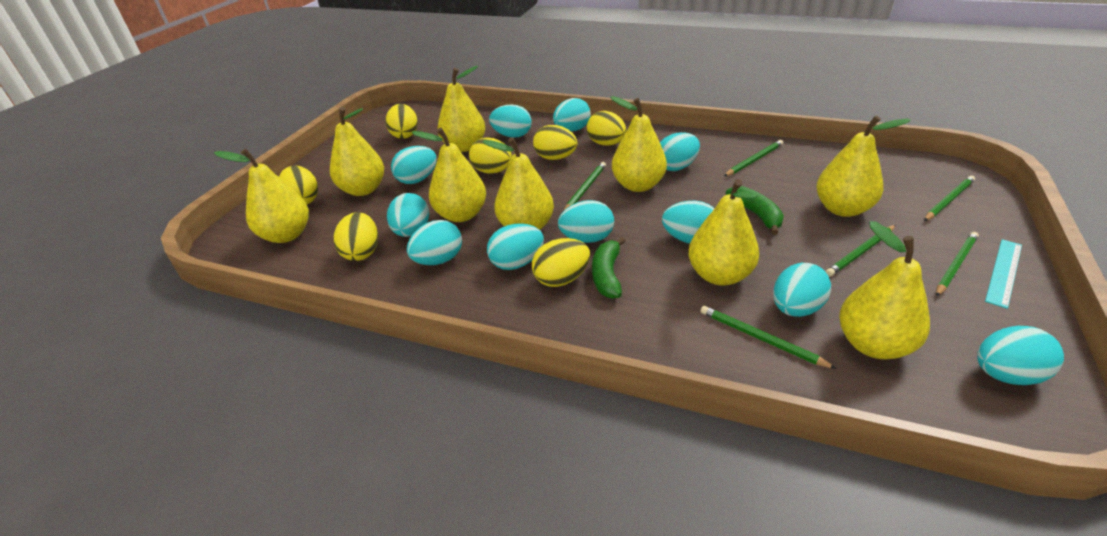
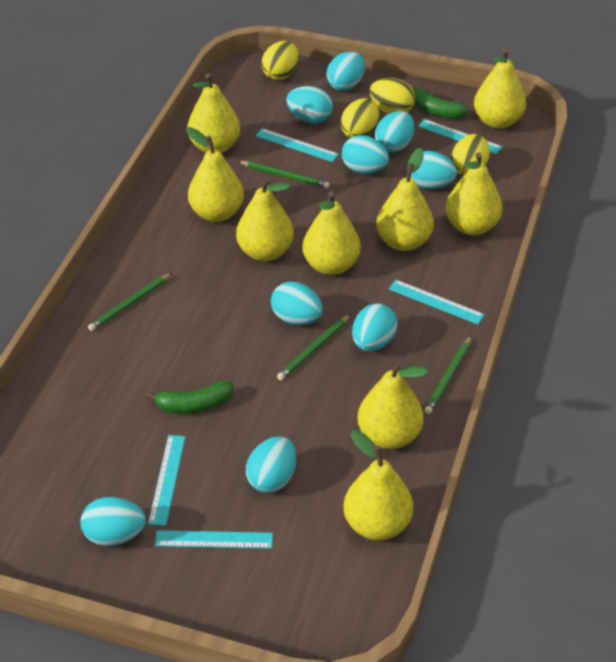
green pencil: 6 -> 4
turquoise egg: 11 -> 9
turquoise ruler: 1 -> 5
yellow egg: 7 -> 4

